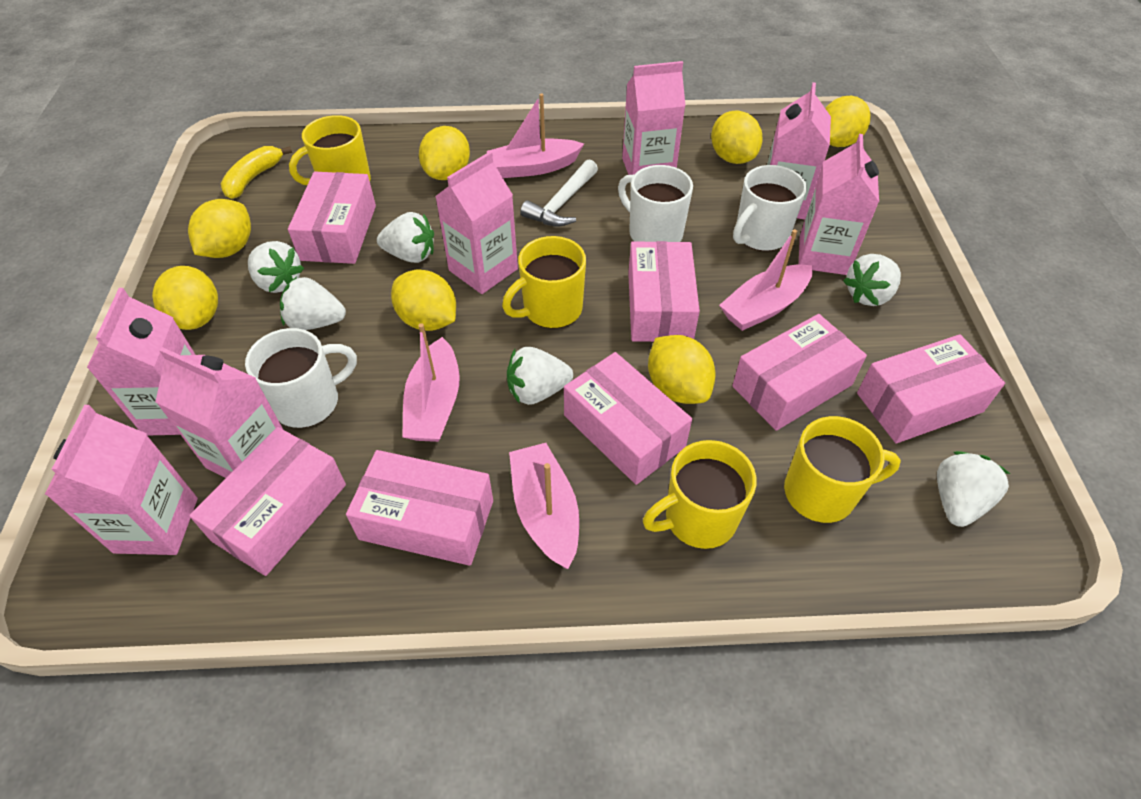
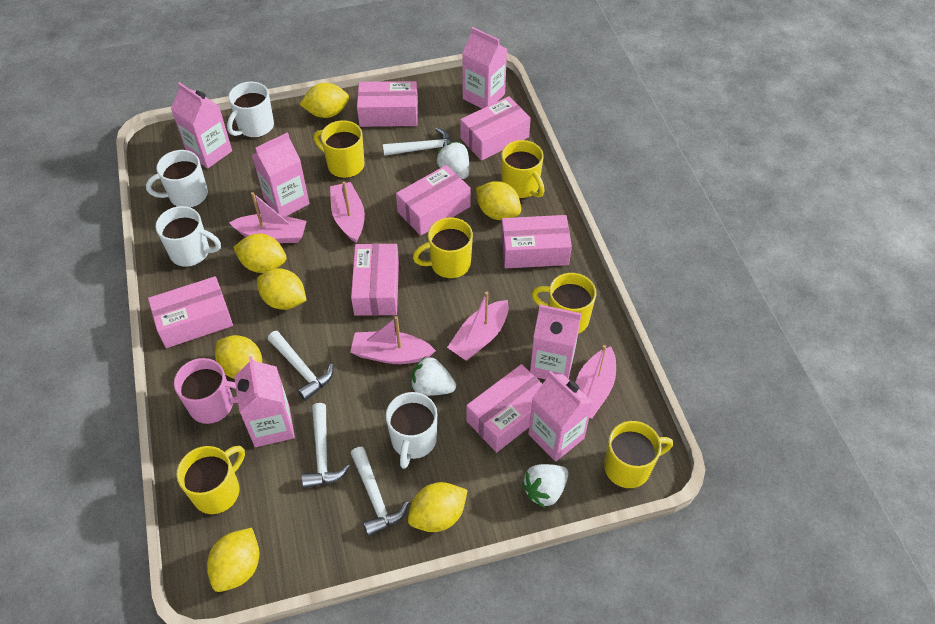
pink boat: 4 -> 5
pink carton: 7 -> 6
pink mug: 0 -> 1
white hammer: 1 -> 4
white mug: 3 -> 4
white strawberry: 6 -> 3
yellow banana: 1 -> 0
yellow mug: 4 -> 6

